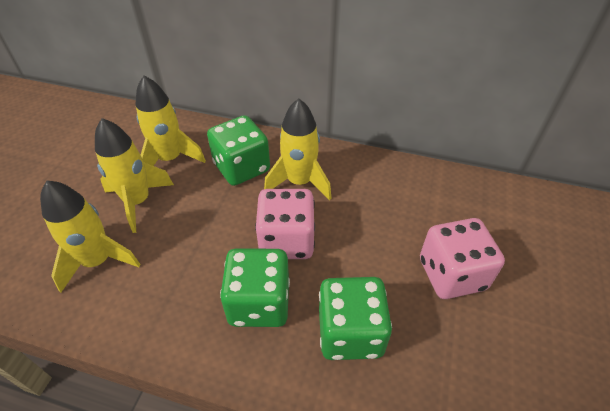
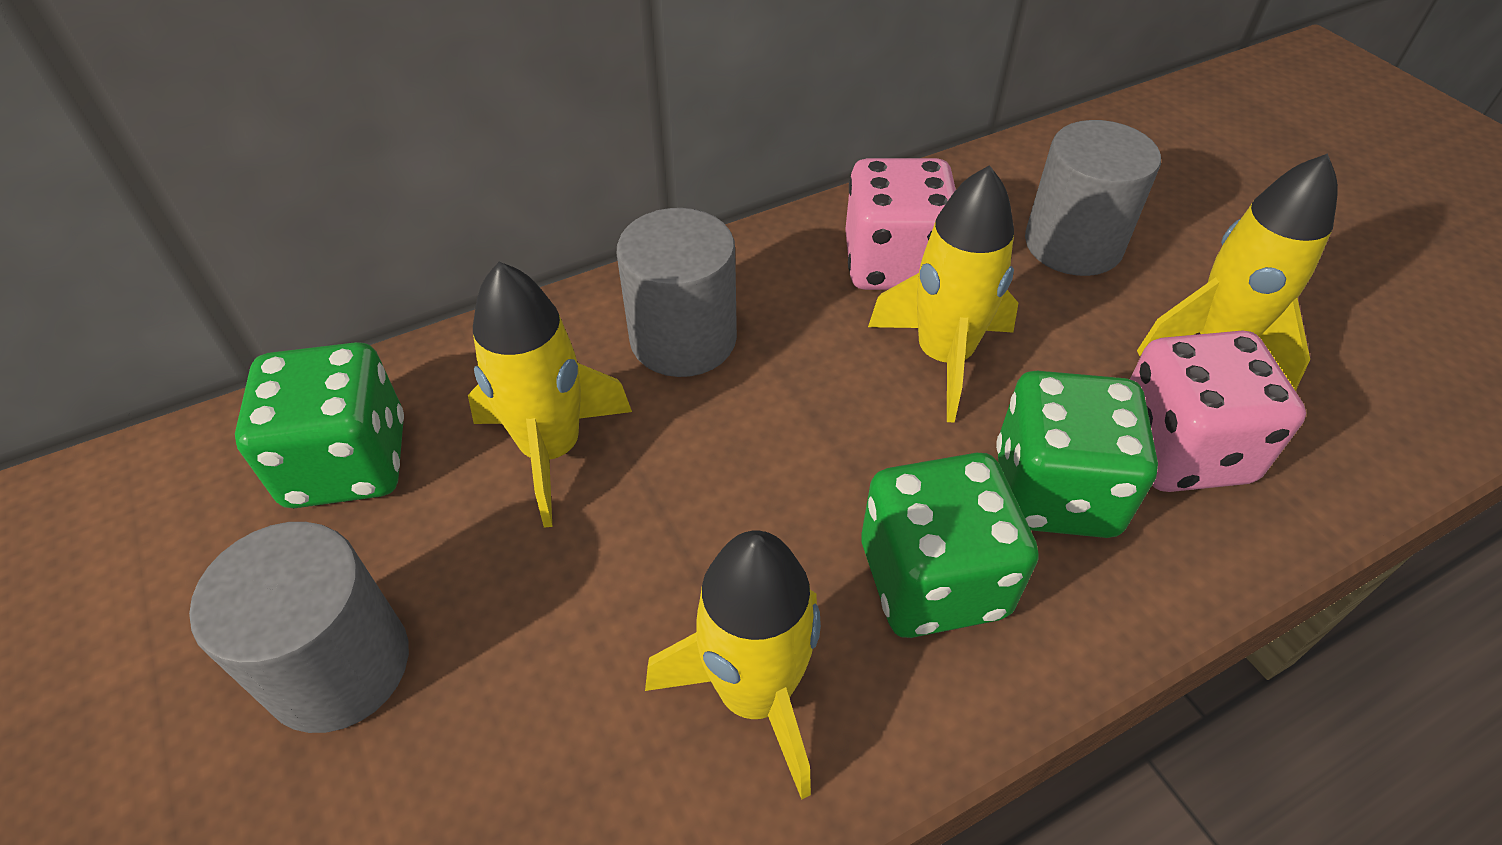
grey cylinder: 0 -> 3

